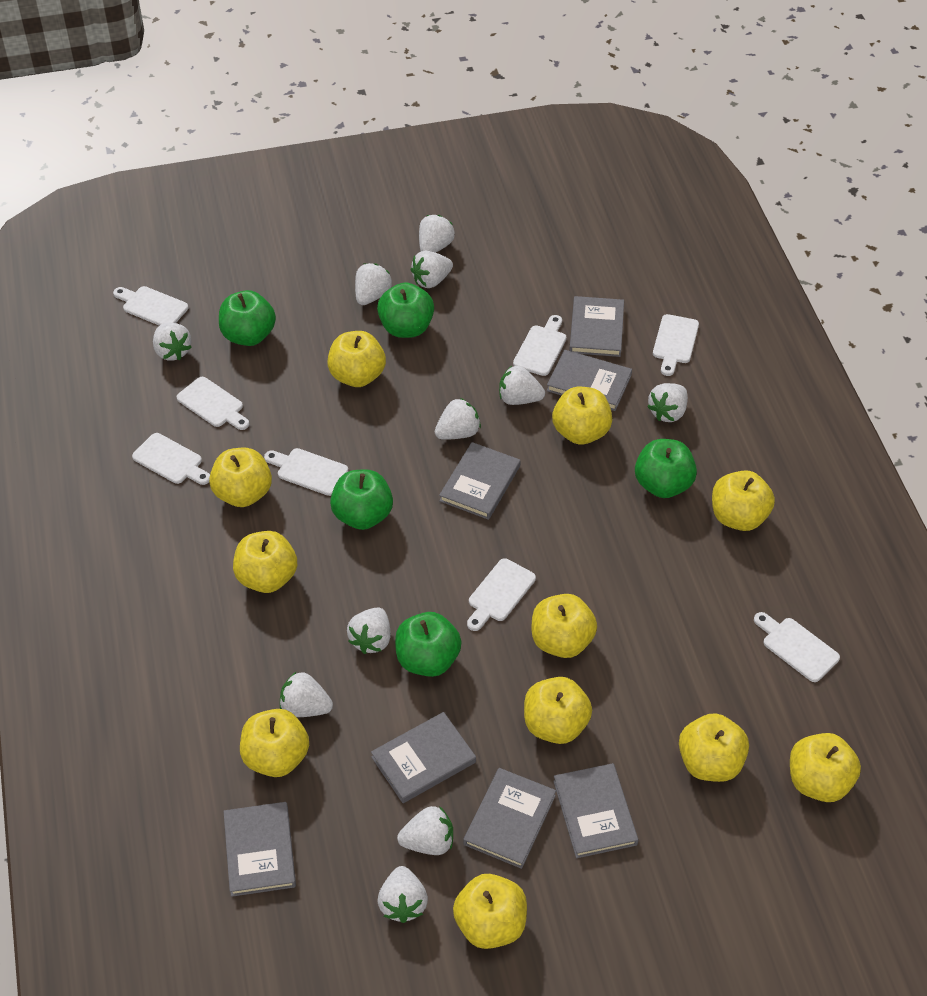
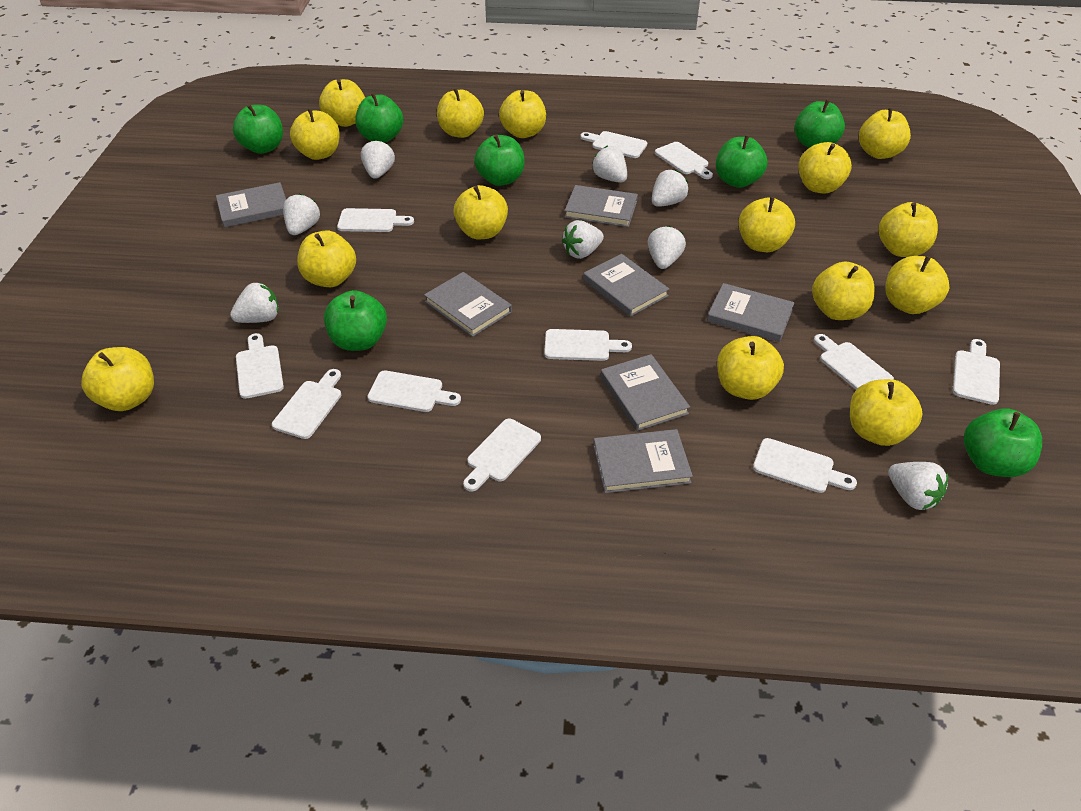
green apple: 5 -> 7
white cutting board: 8 -> 11
white strawberry: 11 -> 8
yellow apple: 11 -> 15

